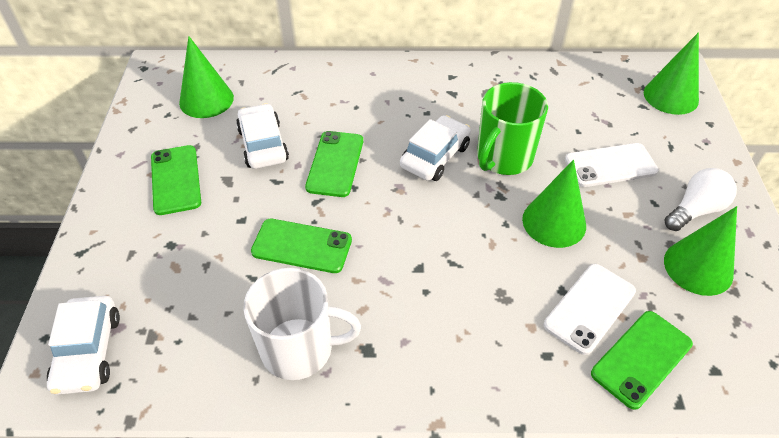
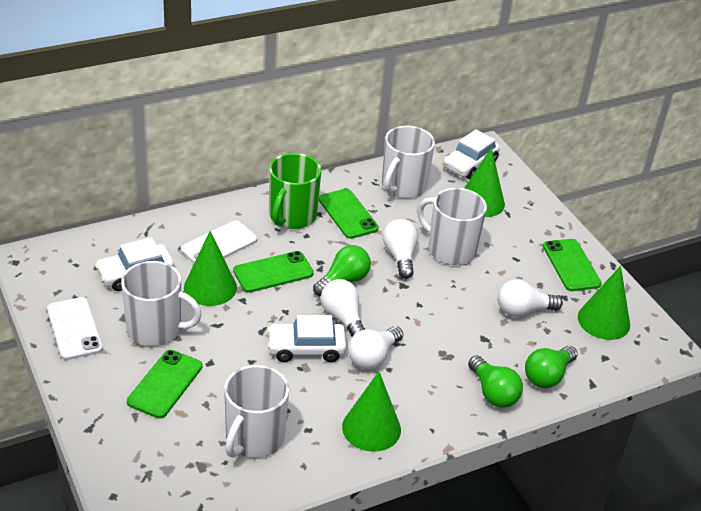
green light bulb: 0 -> 3
white light bulb: 1 -> 4
white mug: 1 -> 4

